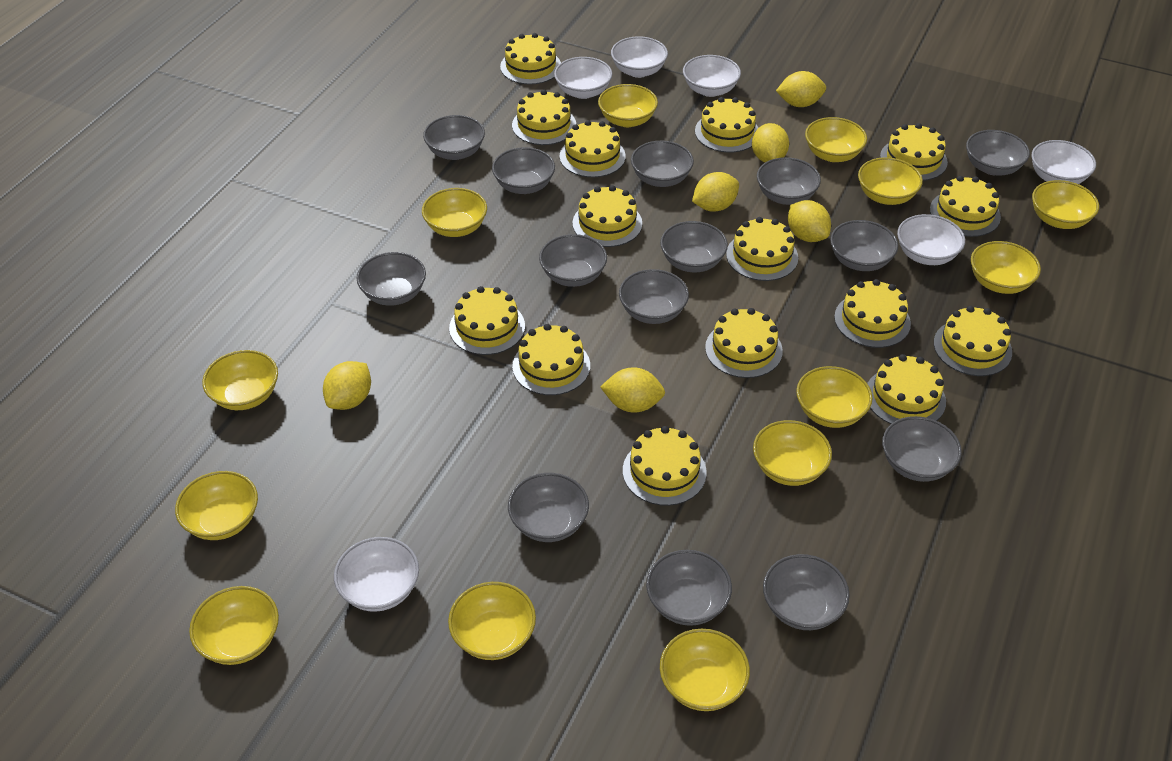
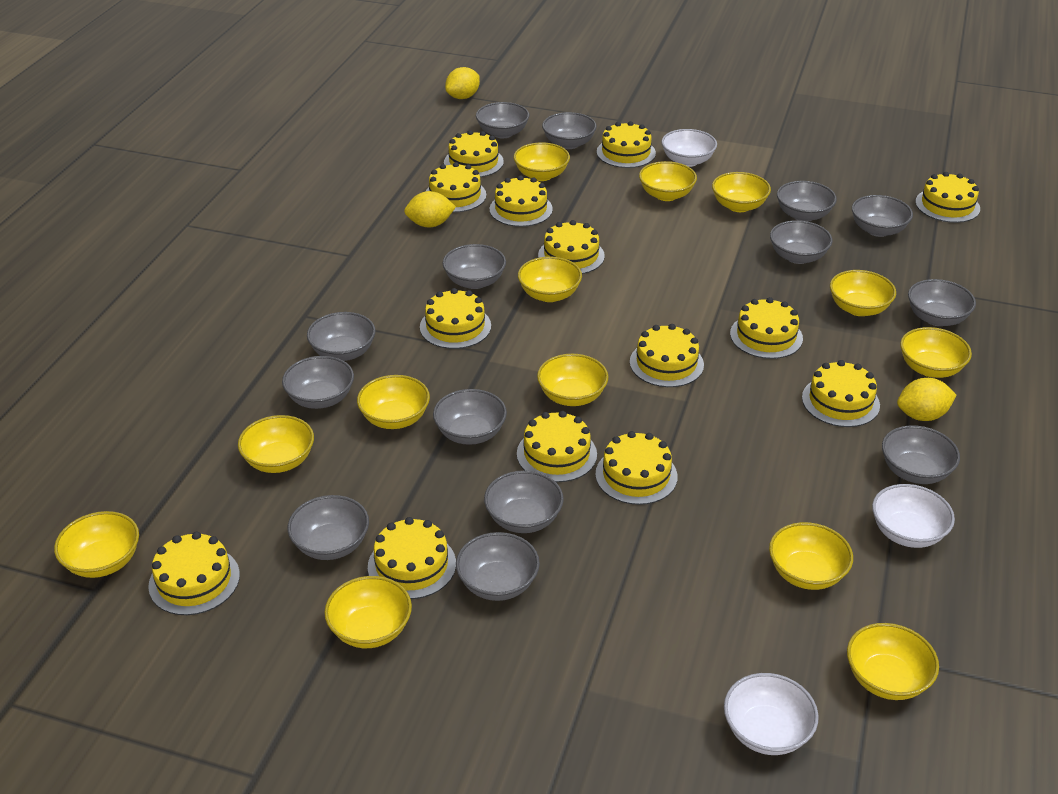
white bowl: 6 -> 3
yellow cake: 15 -> 14
yellow lemon: 6 -> 3

